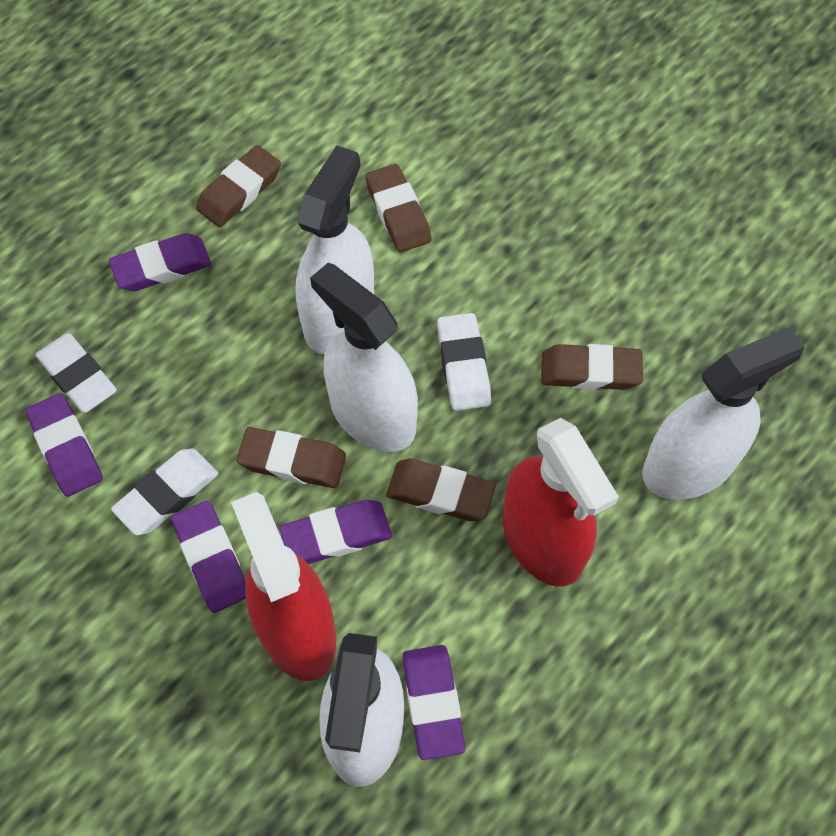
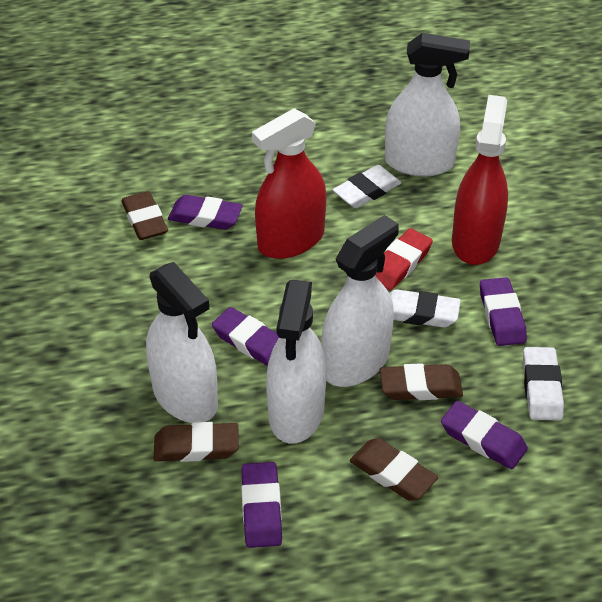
brown eraser: 5 -> 4
red eraser: 0 -> 1

